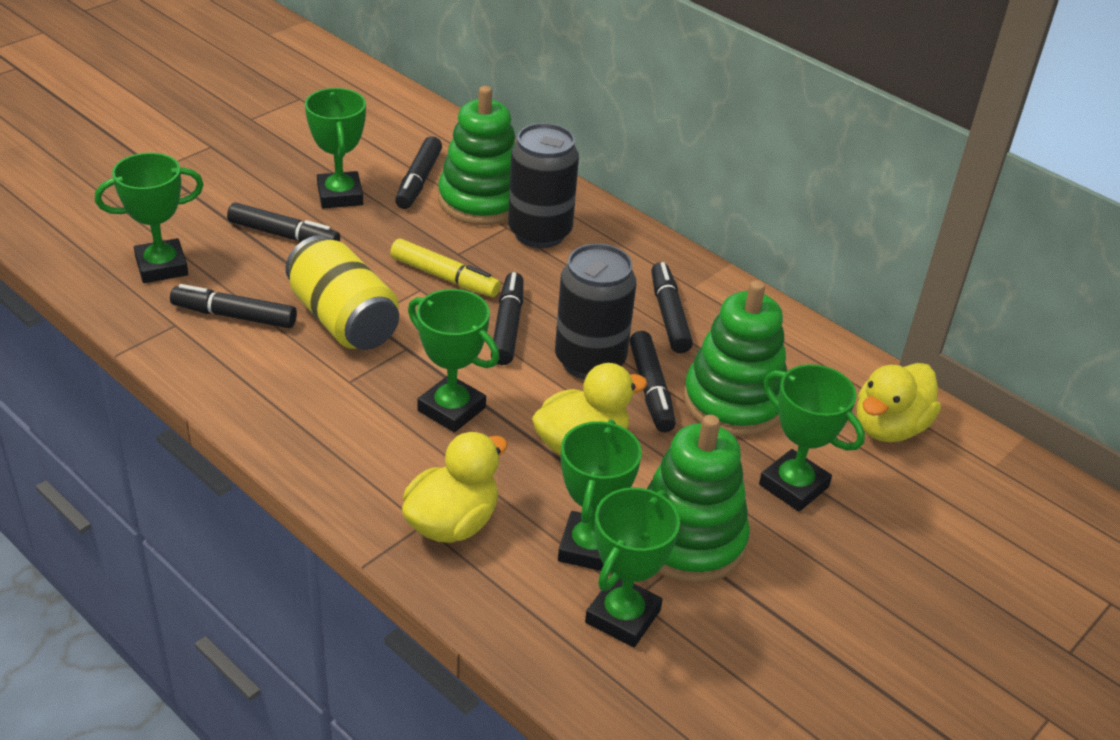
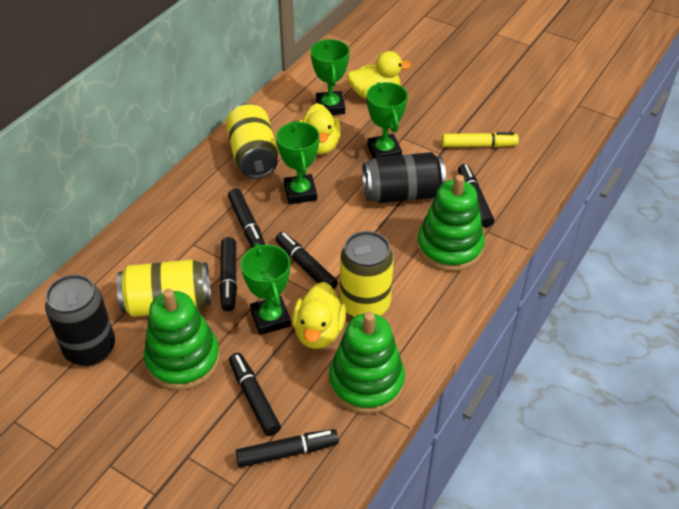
green trophy: 6 -> 4
yellow can: 1 -> 3

